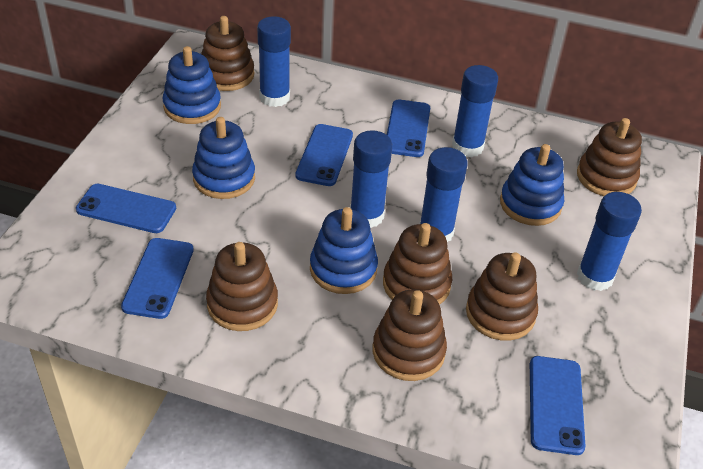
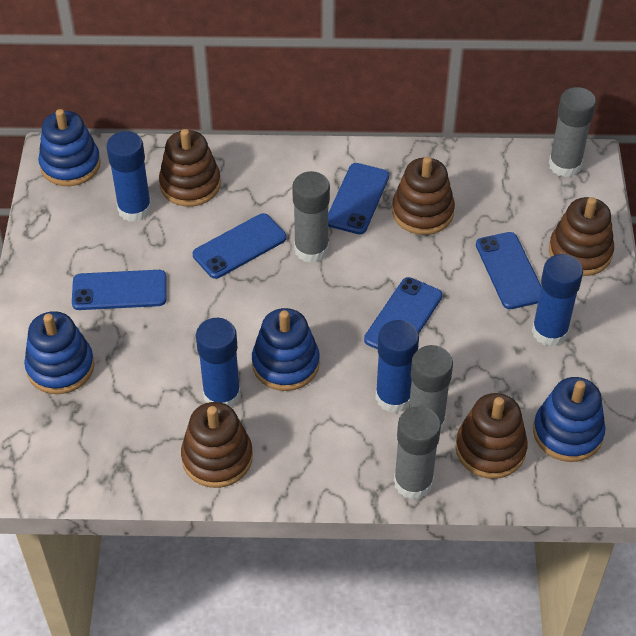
blue glue stick: 5 -> 4
brown stacking toy: 6 -> 5
grey glue stick: 0 -> 4

